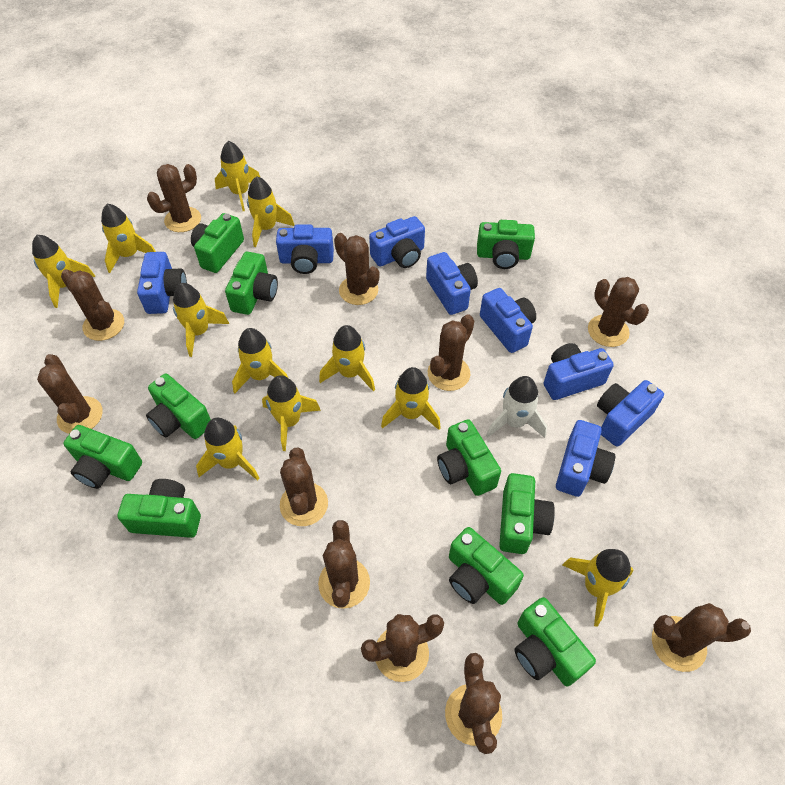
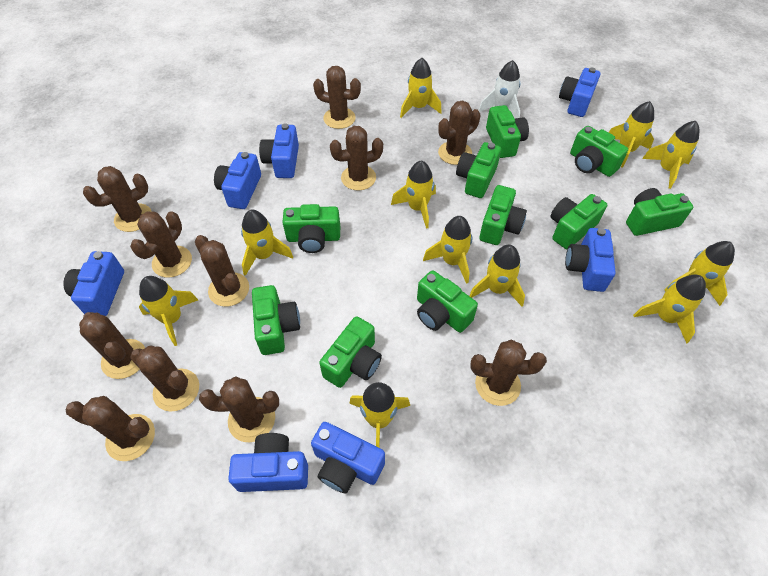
blue camera: 8 -> 7

